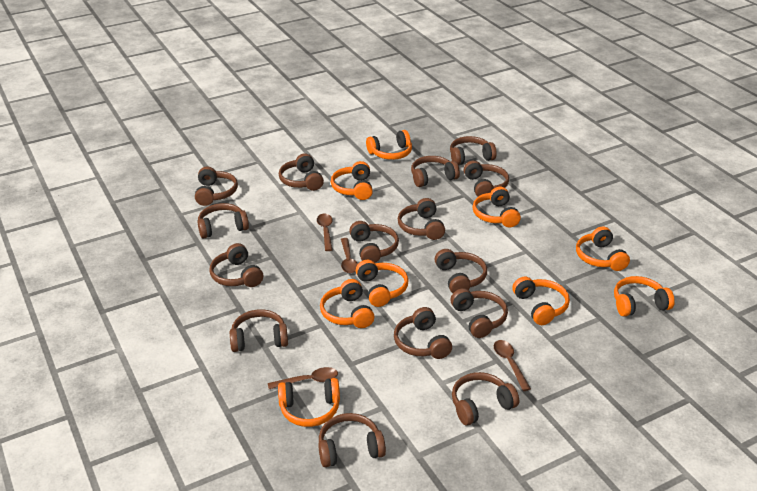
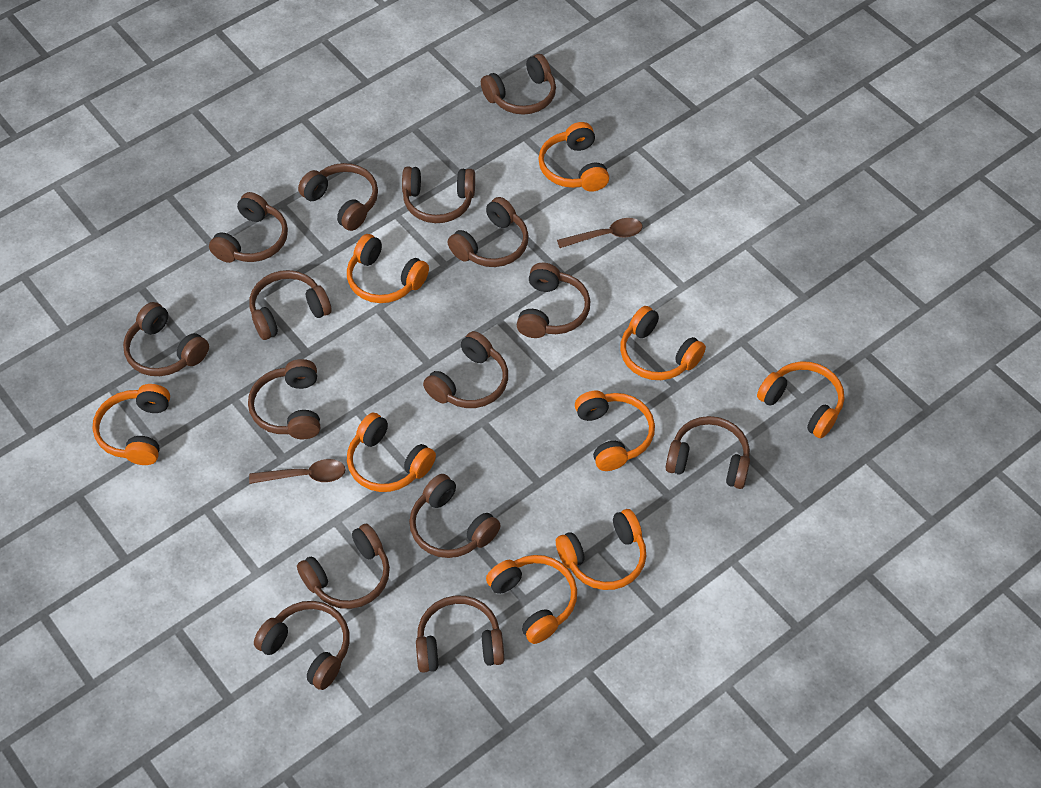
brown spoon: 4 -> 2

